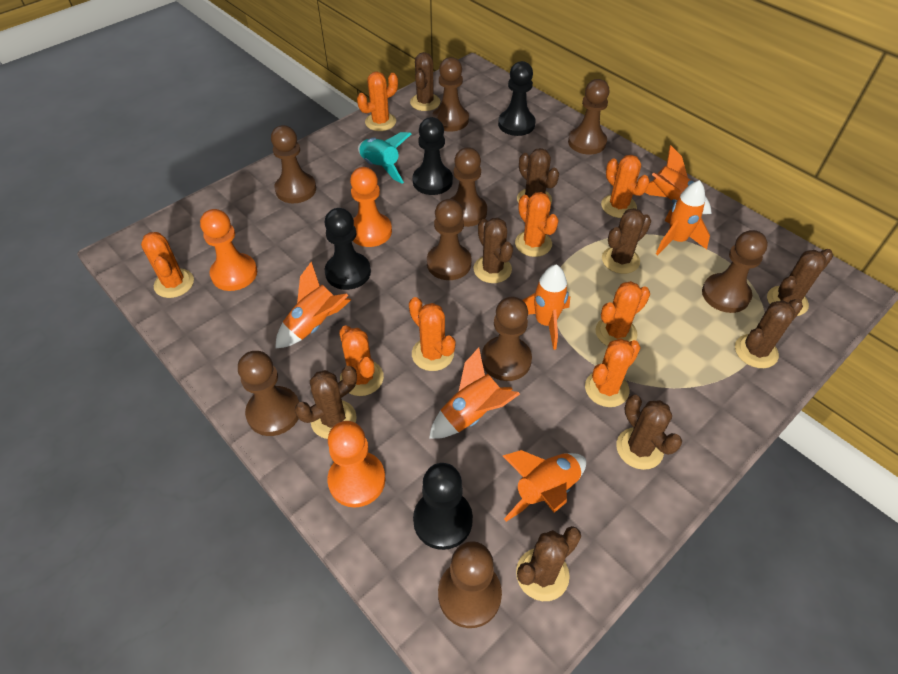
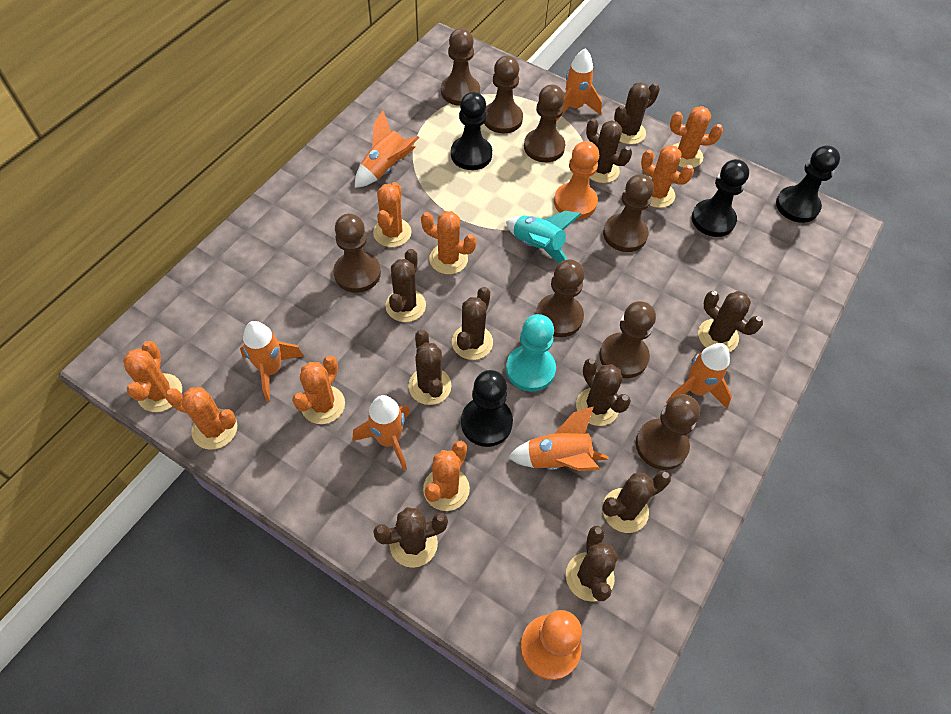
brown cactus: 9 -> 10
brown pawn: 9 -> 8
orange pawn: 3 -> 2
turquoise pawn: 0 -> 1

